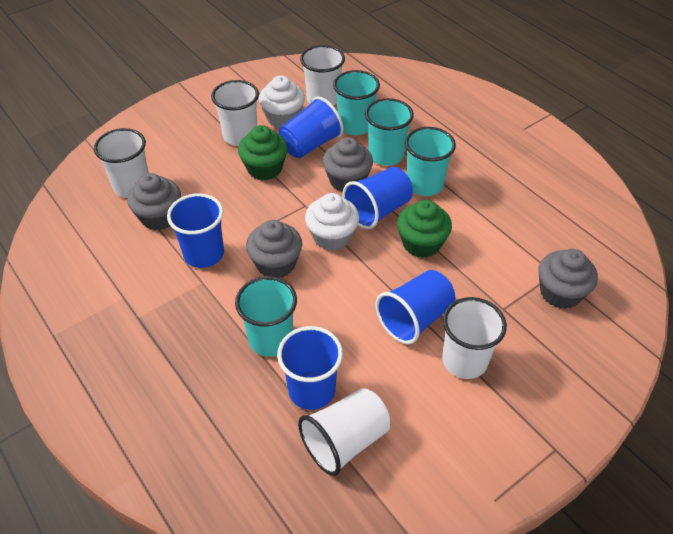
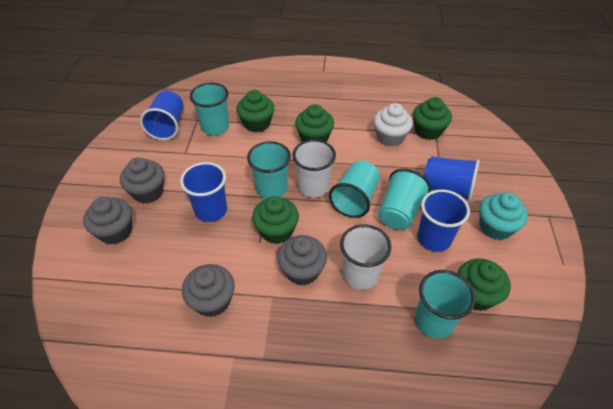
blue cup: 5 -> 4
green cupcake: 2 -> 5
turquoise cup: 4 -> 5
turquoise cupcake: 0 -> 1
white cup: 5 -> 2
white cupcake: 2 -> 1

